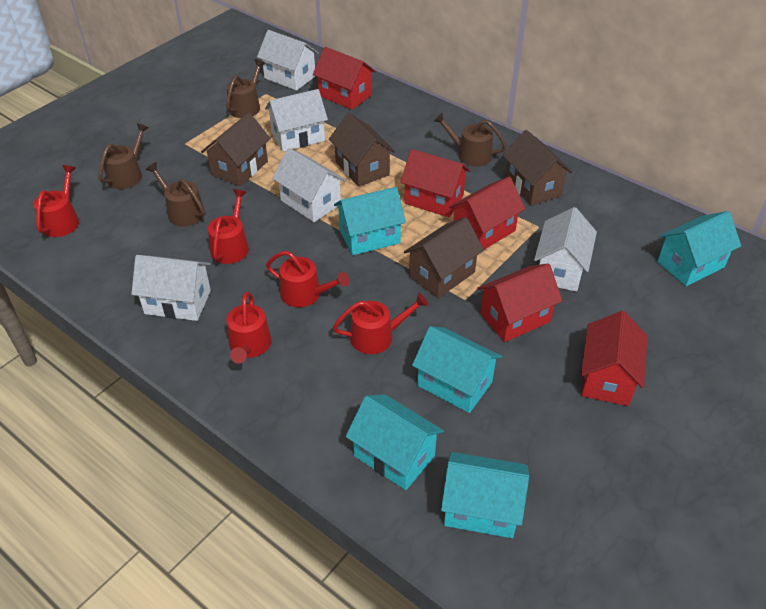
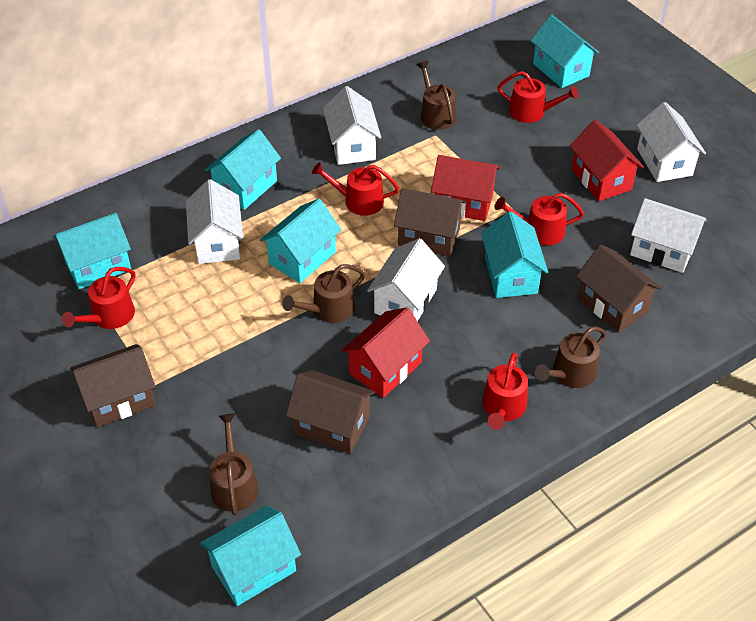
red house: 5 -> 3
turquoise house: 5 -> 6

